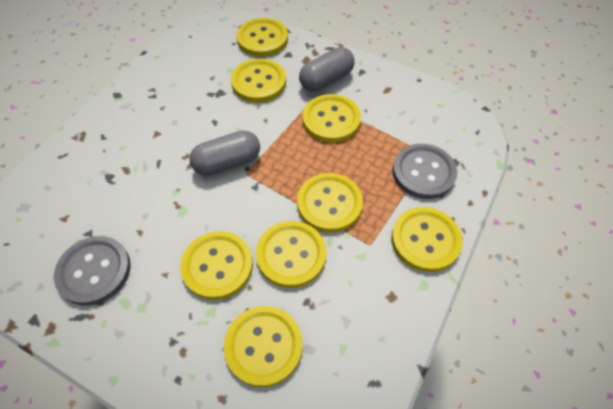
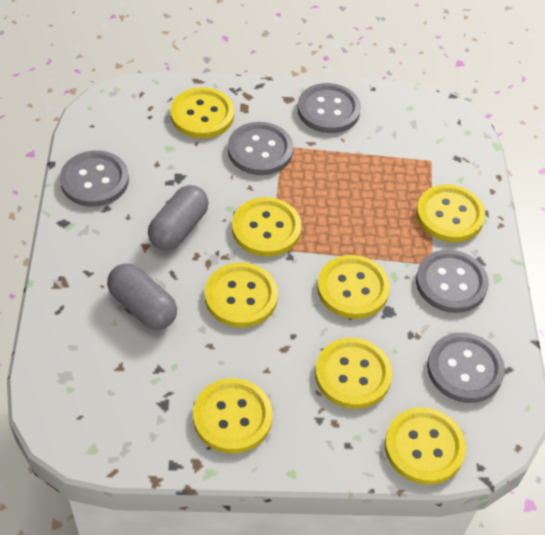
grey button: 2 -> 5

